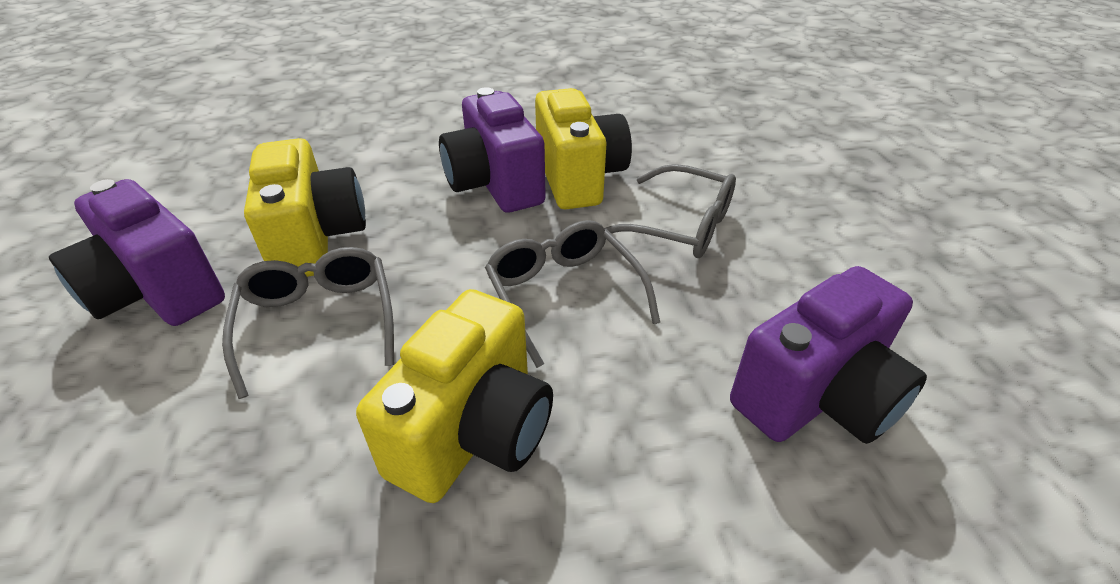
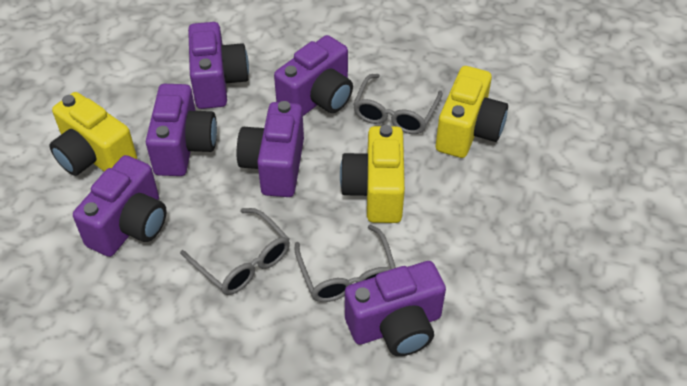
purple camera: 3 -> 6

